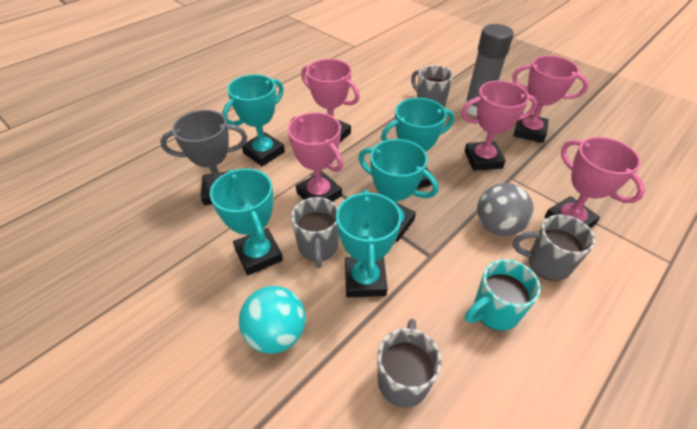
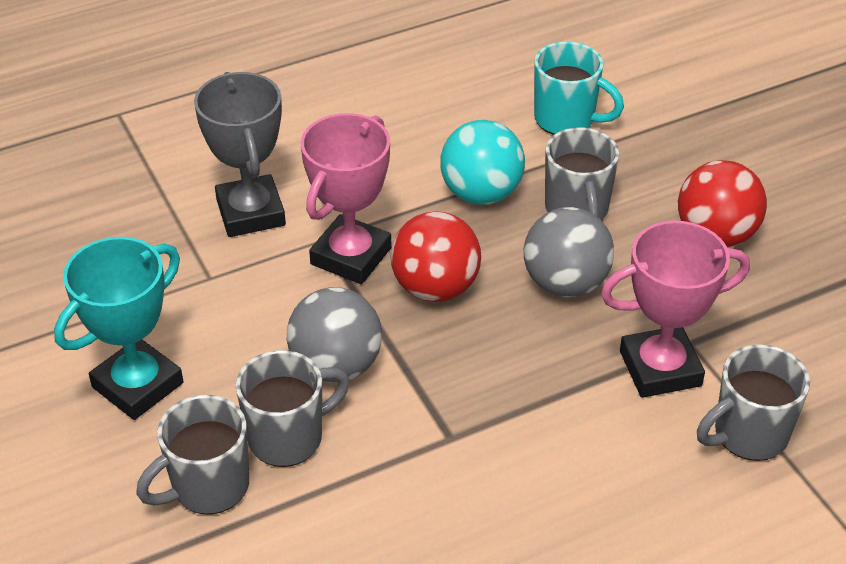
grey ball: 1 -> 2
grey glue stick: 1 -> 0
pink trophy: 5 -> 2
red ball: 0 -> 2
turquoise trophy: 5 -> 1

